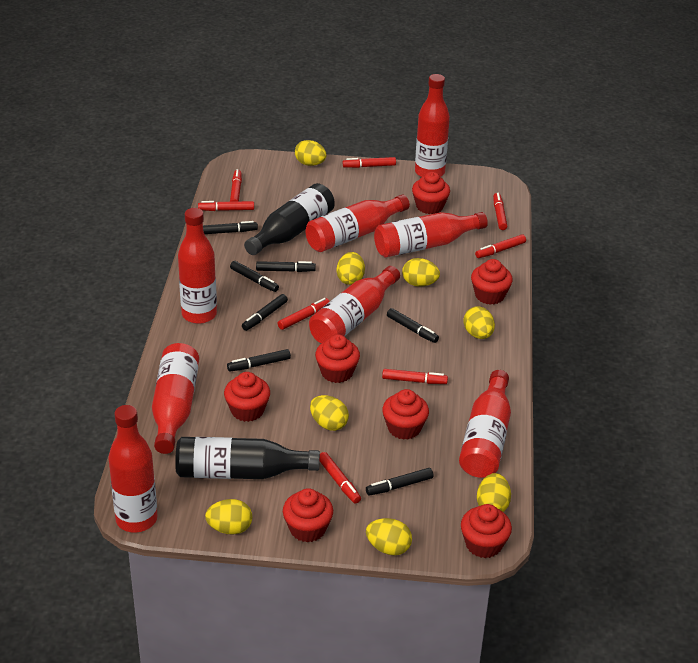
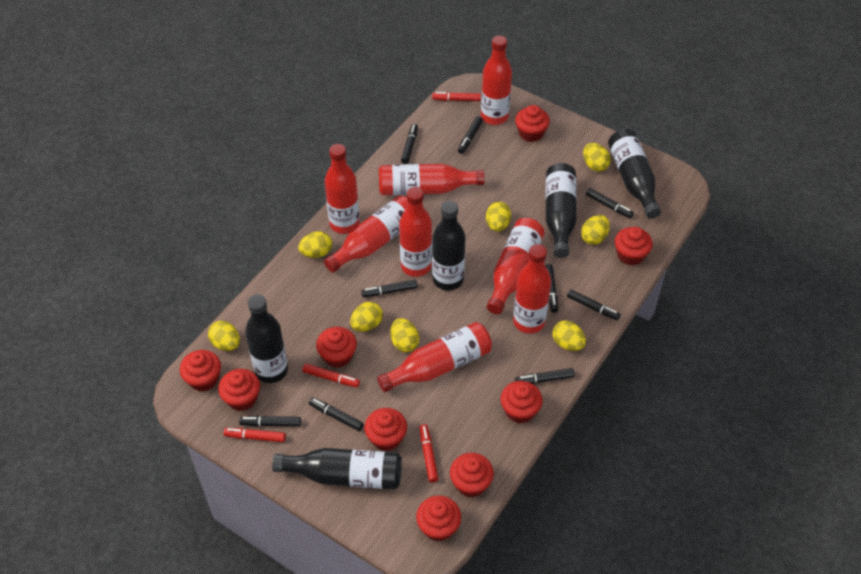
black bottle: 2 -> 5
black marker: 7 -> 9
red cupcake: 7 -> 9
red marker: 8 -> 4

